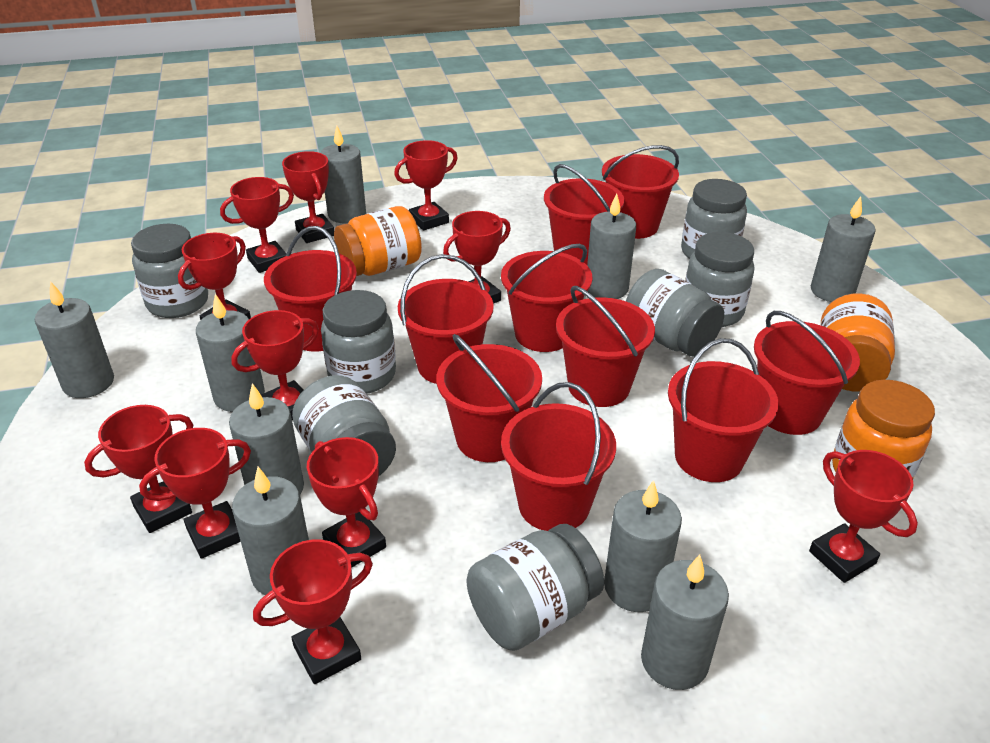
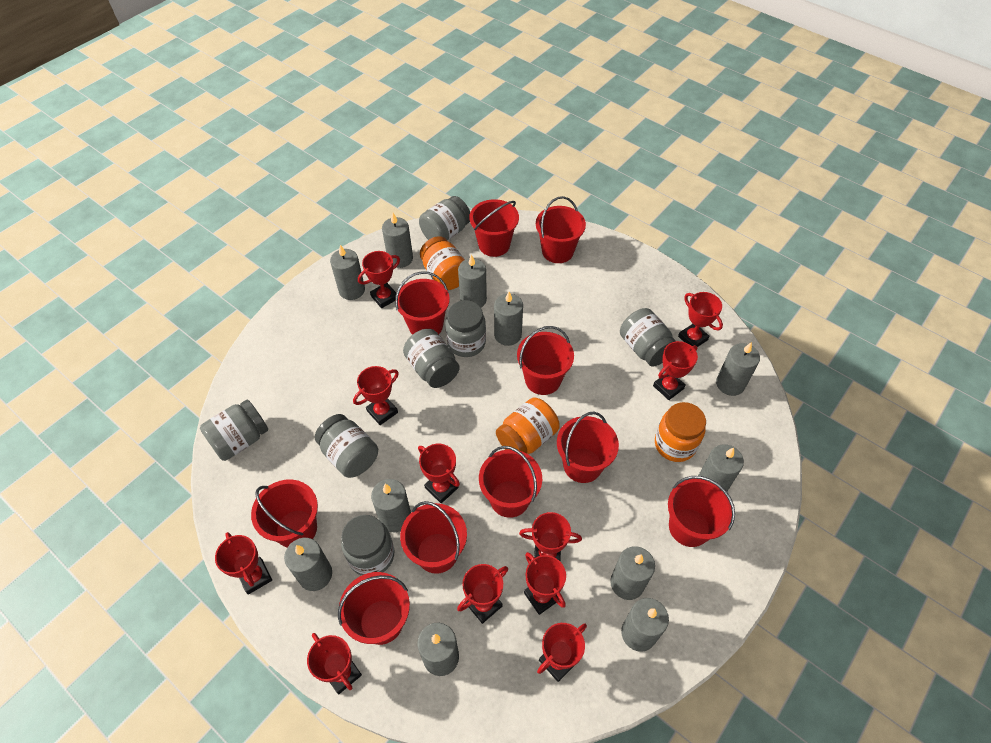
grey candle: 9 -> 11

